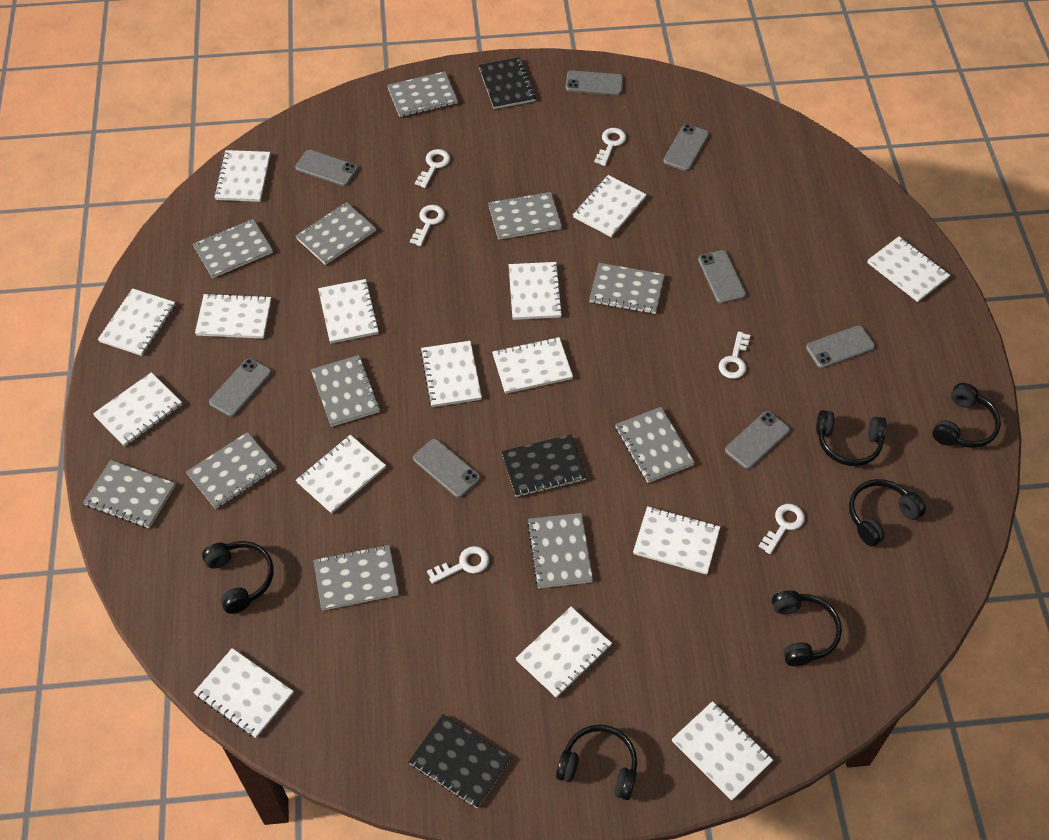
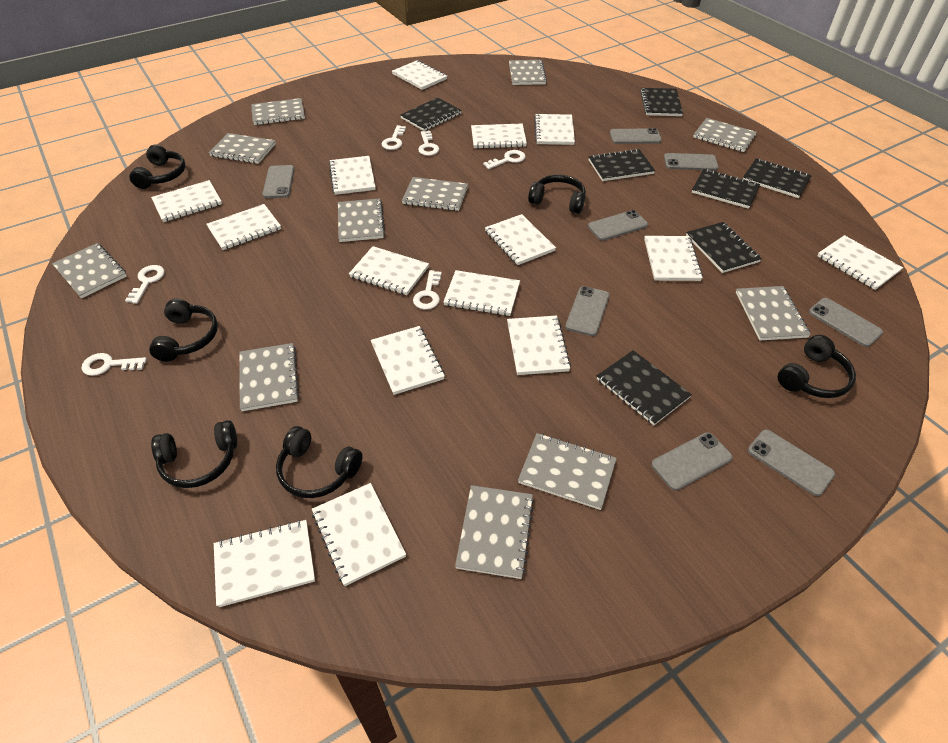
black notebook: 3 -> 7

